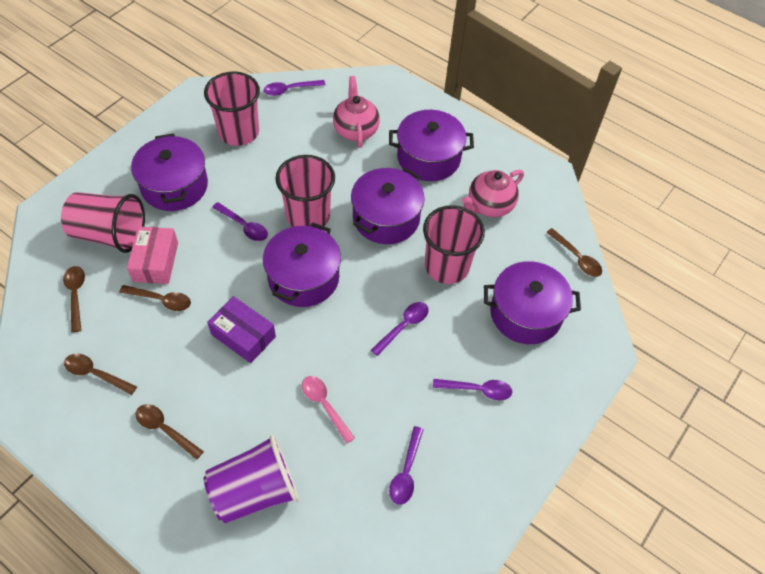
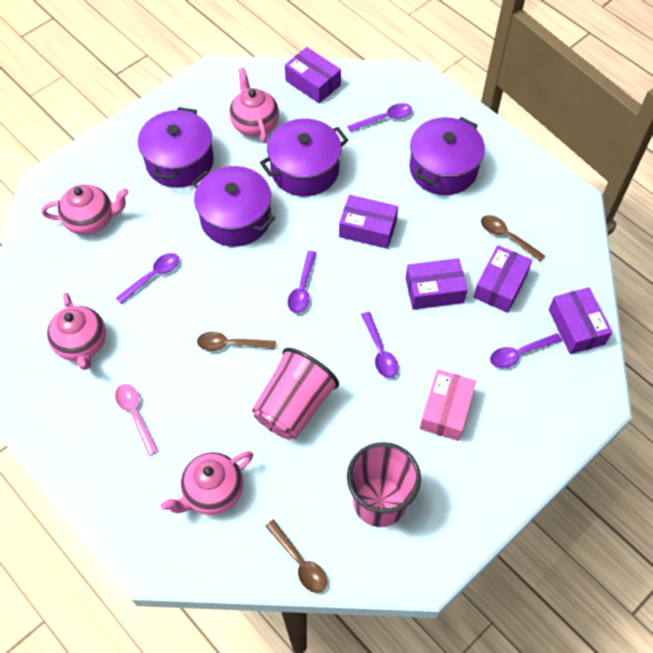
brown spoon: 5 -> 3
pink cup: 4 -> 2
pink teapot: 2 -> 4
purple box: 1 -> 5
purple cup: 1 -> 0
purple pot: 5 -> 4

